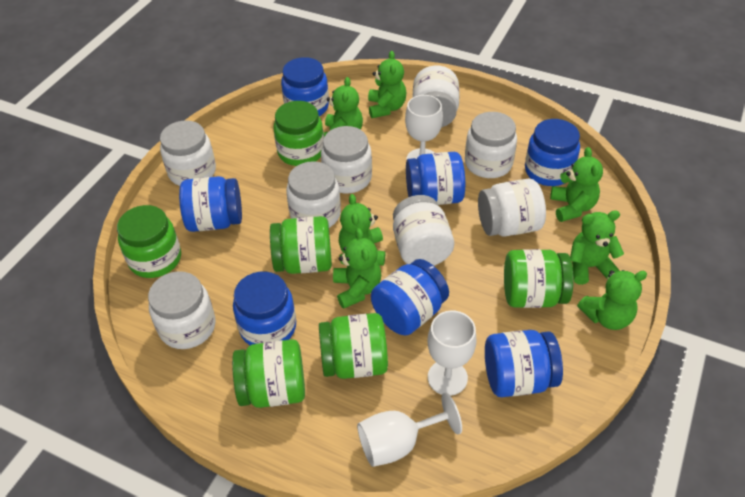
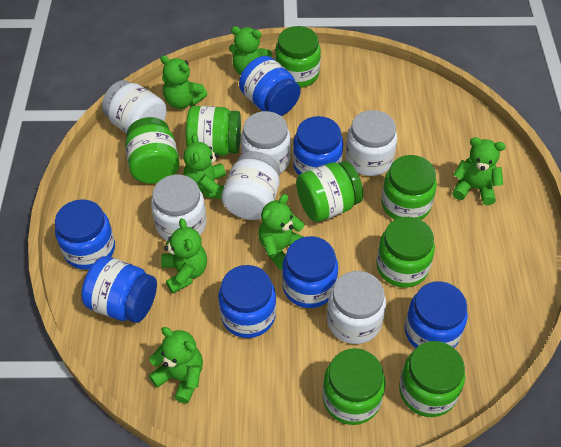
green jar: 6 -> 8
white goblet: 3 -> 0
white jar: 8 -> 6

